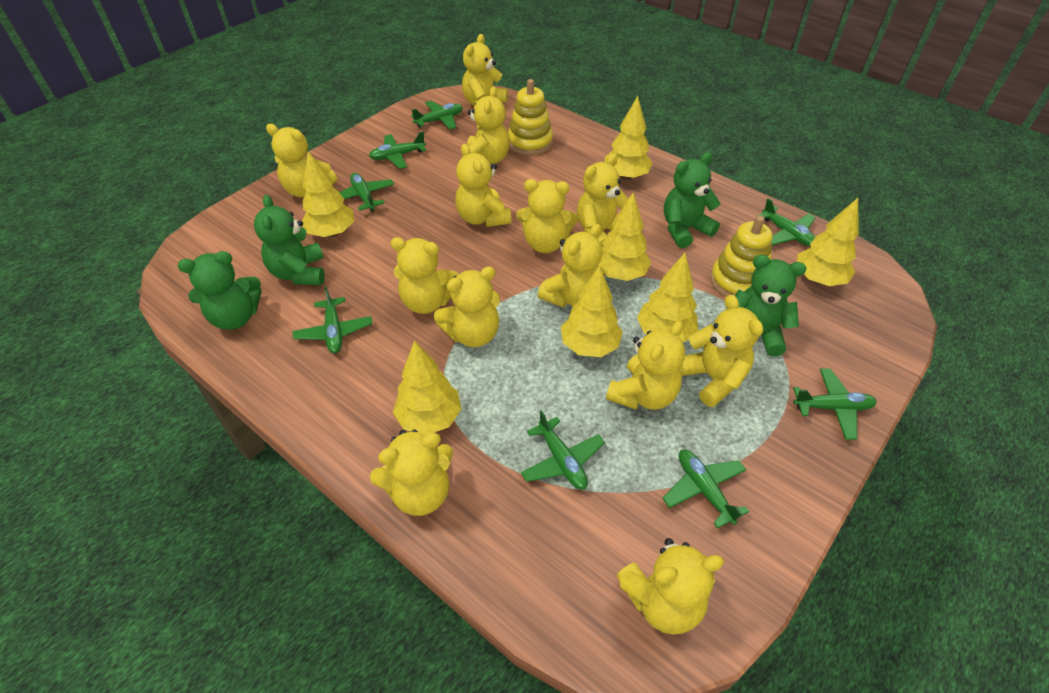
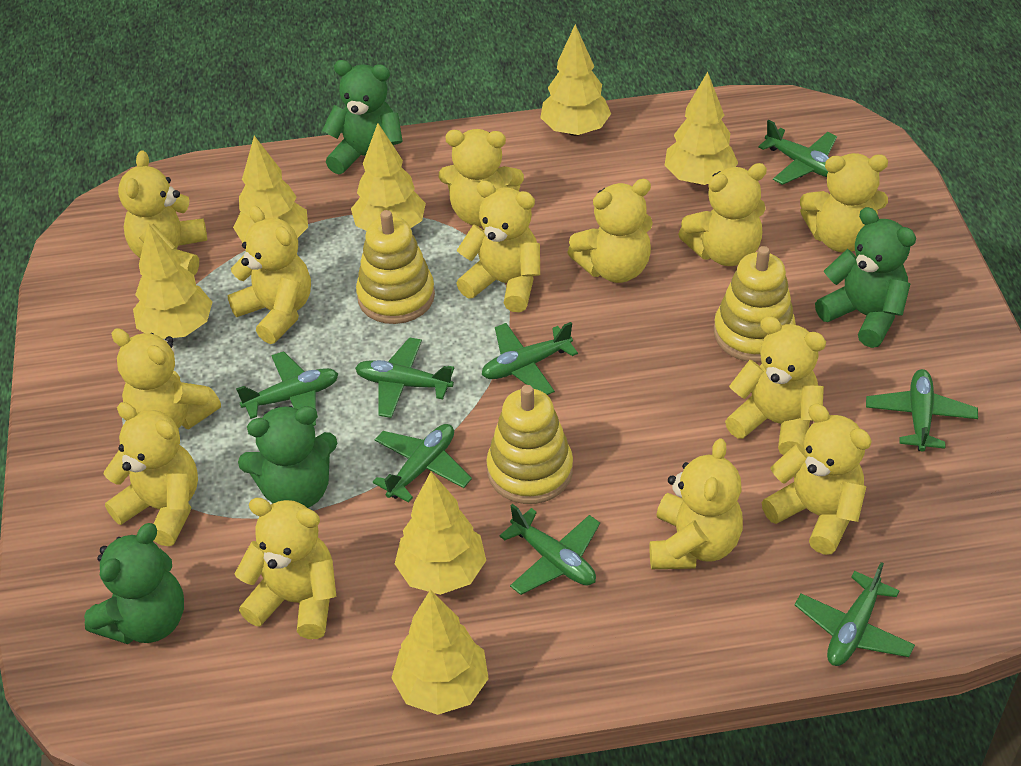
yellow stacking toy: 2 -> 3

